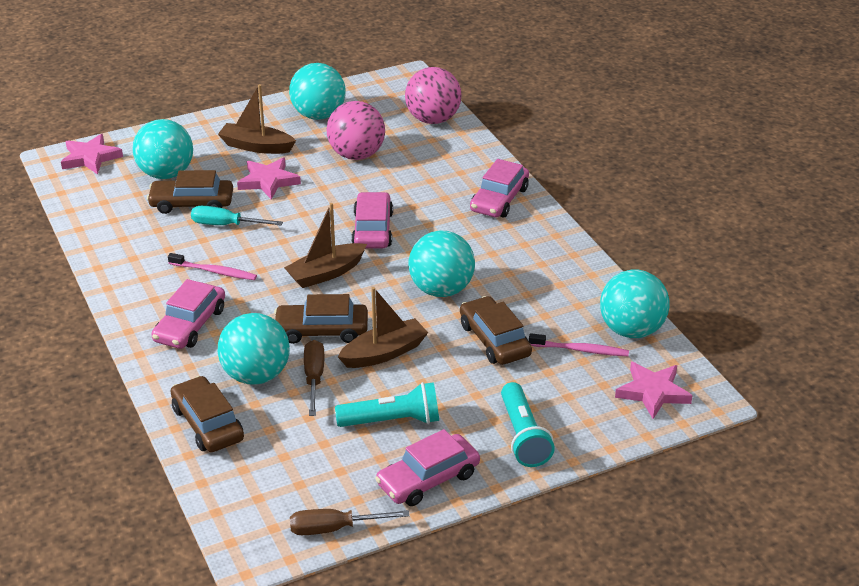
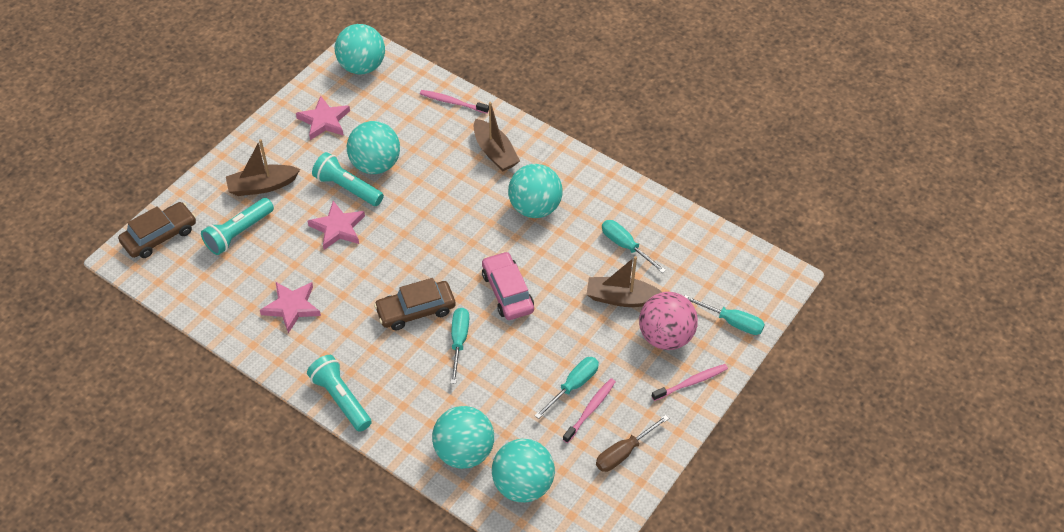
brown car: 4 -> 2
brown screwdriver: 2 -> 1
pink ball: 2 -> 1
pink car: 4 -> 1
pink toothbrush: 2 -> 3
turquoise flashlight: 2 -> 3
turquoise screwdriver: 1 -> 4

